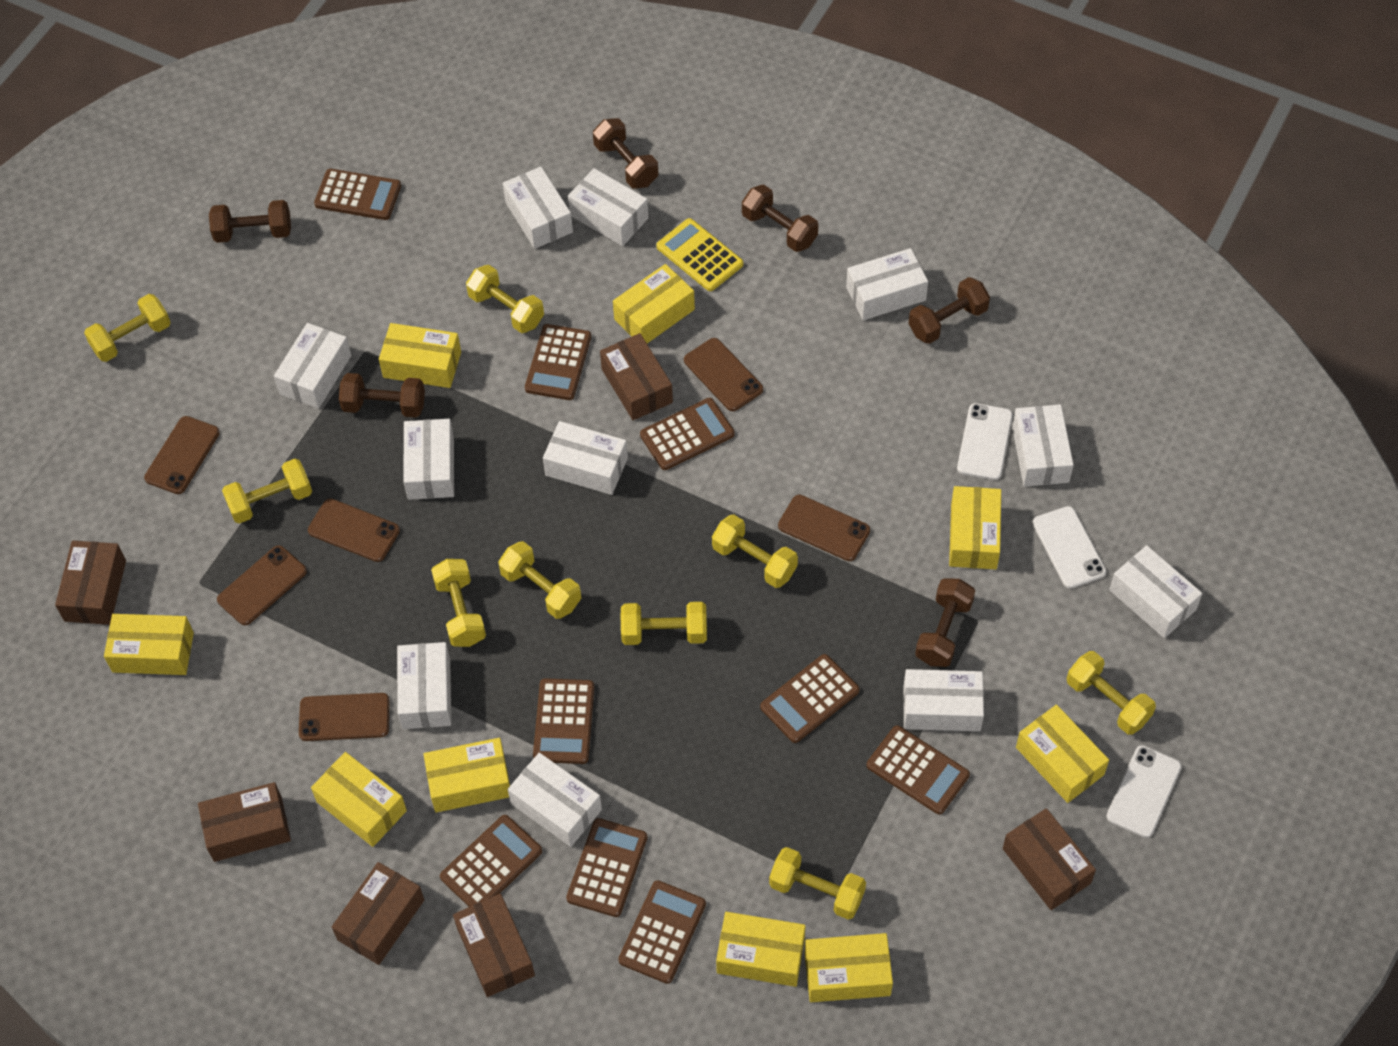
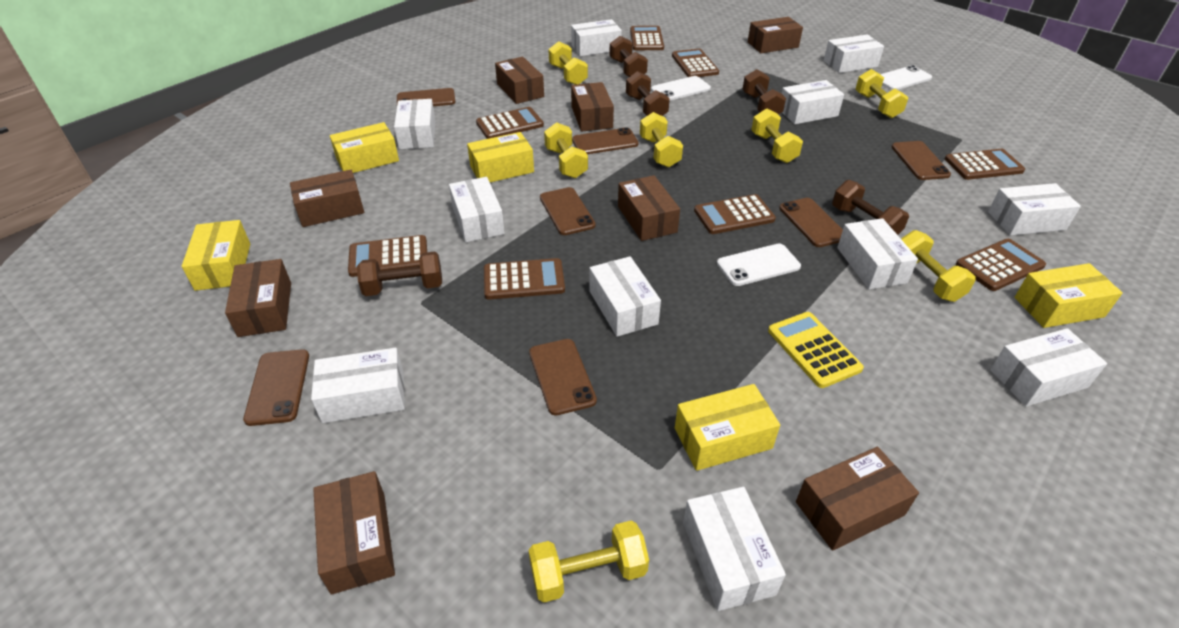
brown box: 6 -> 8
brown calculator: 9 -> 8
brown dumbbell: 6 -> 5
brown phone: 6 -> 7
yellow box: 9 -> 5
yellow dumbbell: 9 -> 7

